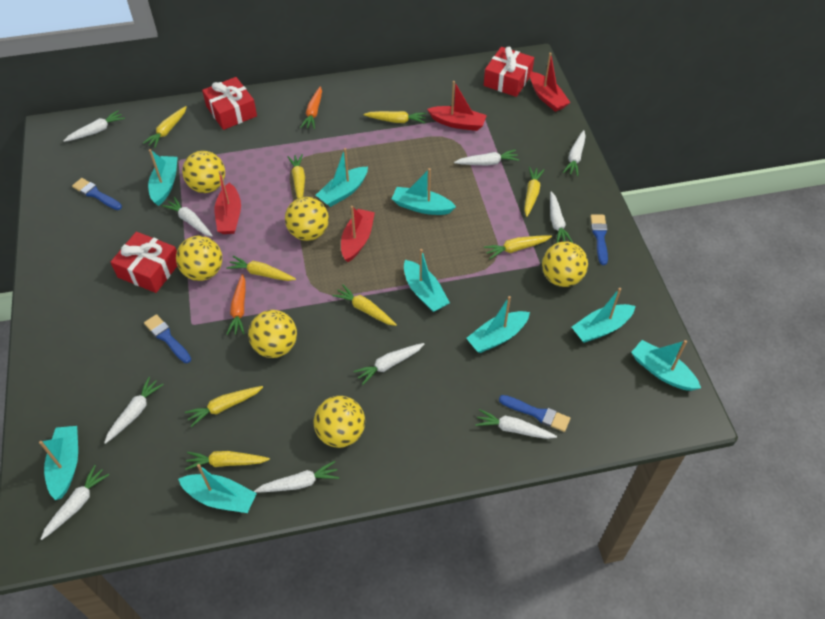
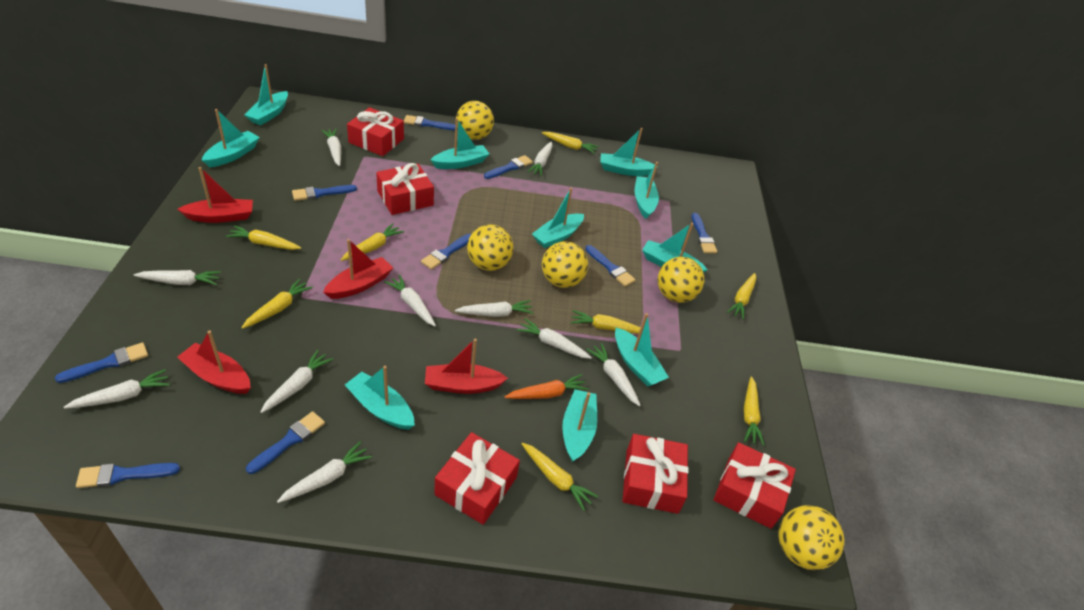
blue brush: 4 -> 9
orange carrot: 2 -> 1
red gift: 3 -> 5
turquoise boat: 9 -> 10
yellow ball: 6 -> 5
yellow carrot: 9 -> 8

